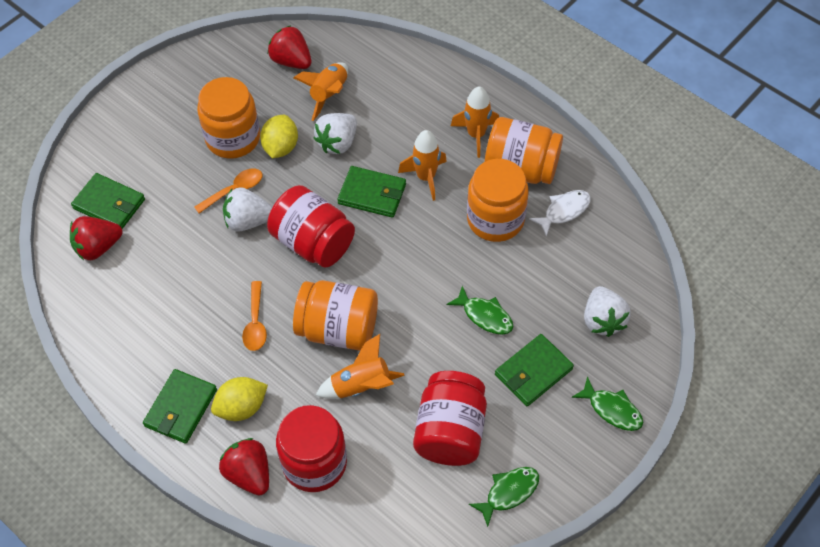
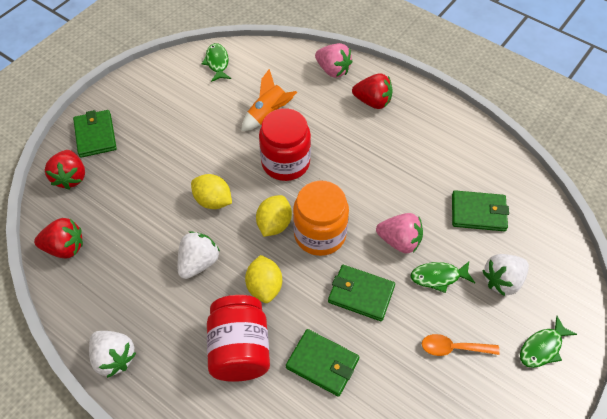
orange jar: 4 -> 1
orange rocket: 4 -> 1
orange spoon: 2 -> 1
pink strawberry: 0 -> 2
red jar: 3 -> 2
white fish: 1 -> 0
yellow lemon: 2 -> 3

